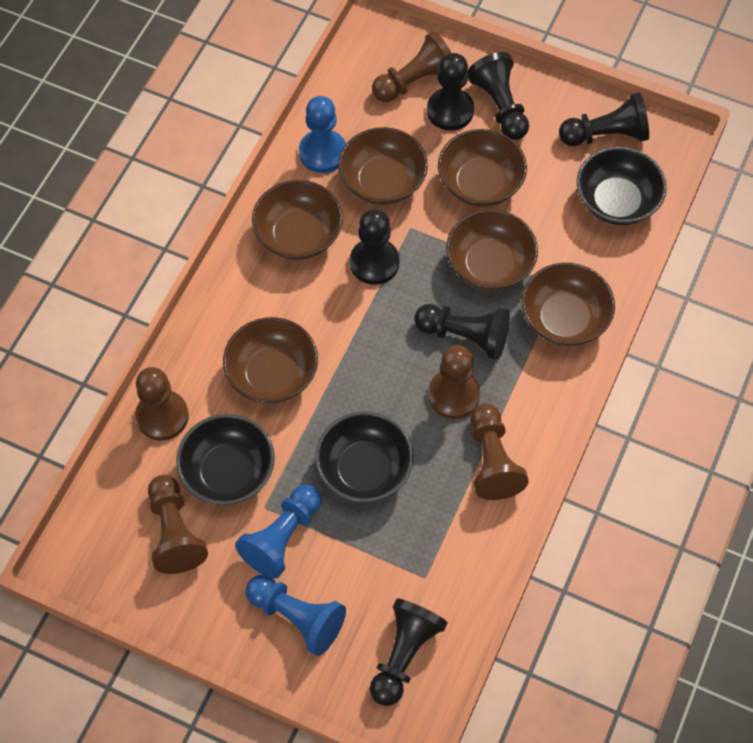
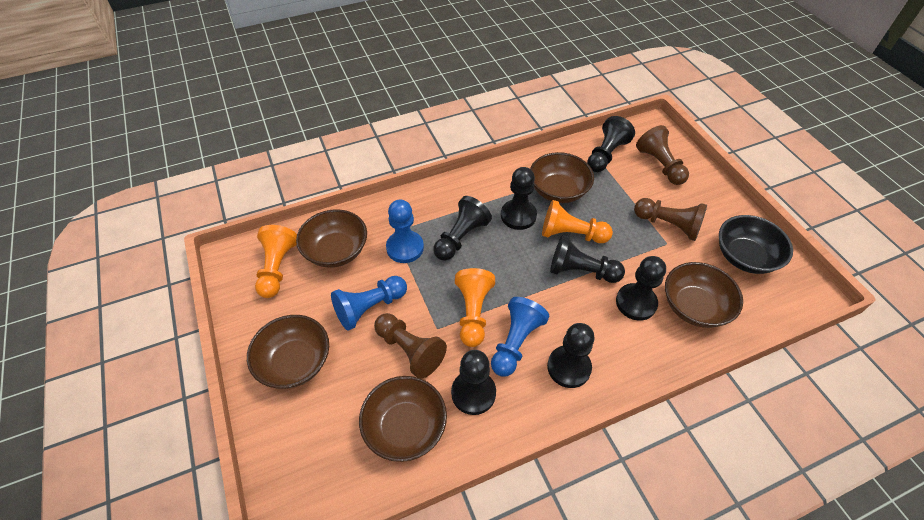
black bowl: 3 -> 1
black pawn: 6 -> 7
brown bowl: 6 -> 5
brown pawn: 5 -> 3
orange pawn: 0 -> 3

